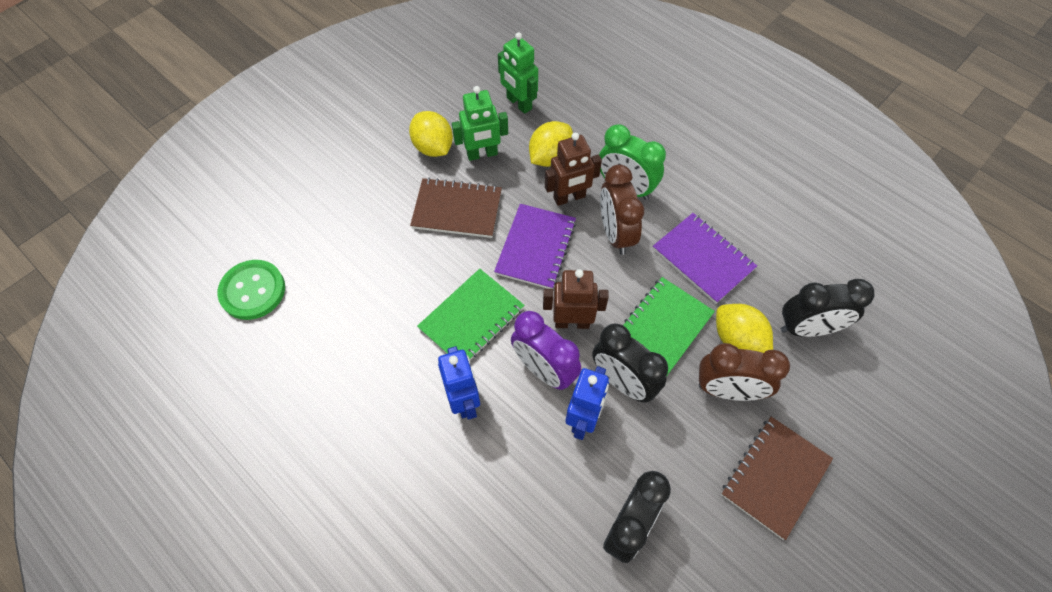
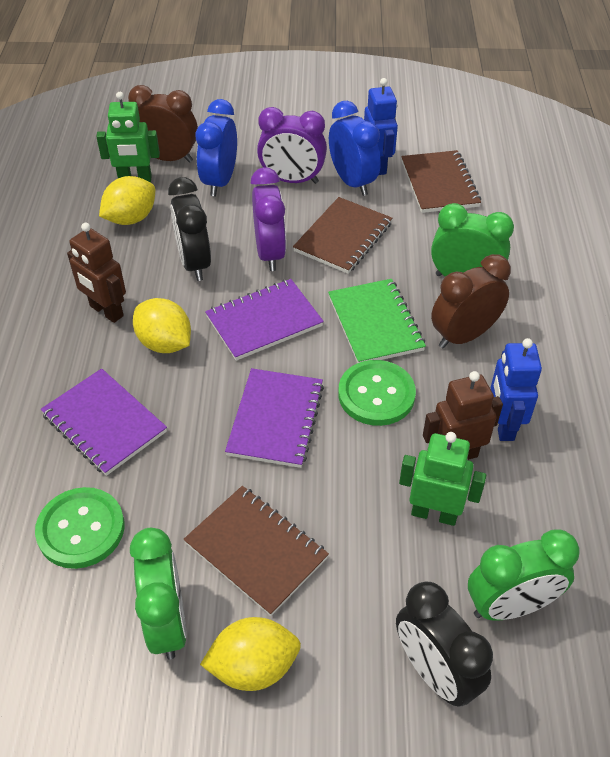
black clock: 3 -> 2
blue clock: 0 -> 2
brown notebook: 2 -> 3
green button: 1 -> 2
green clock: 1 -> 3
green notebook: 2 -> 1
purple clock: 1 -> 2
purple notebook: 2 -> 3

